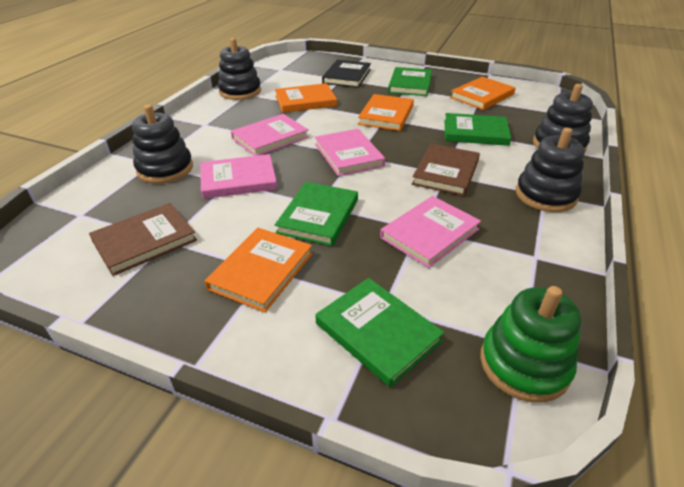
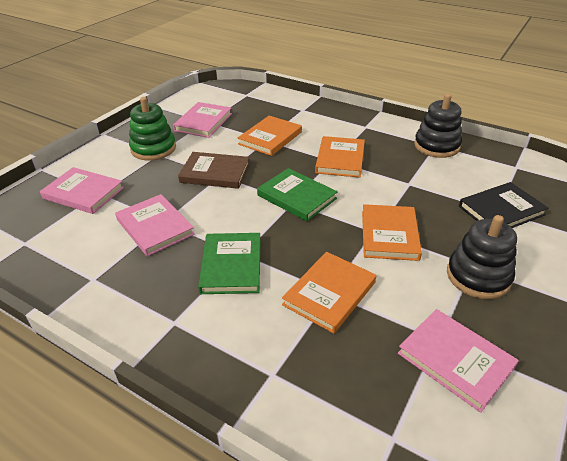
black stacking toy: 4 -> 2
brown book: 2 -> 1
green book: 4 -> 2

